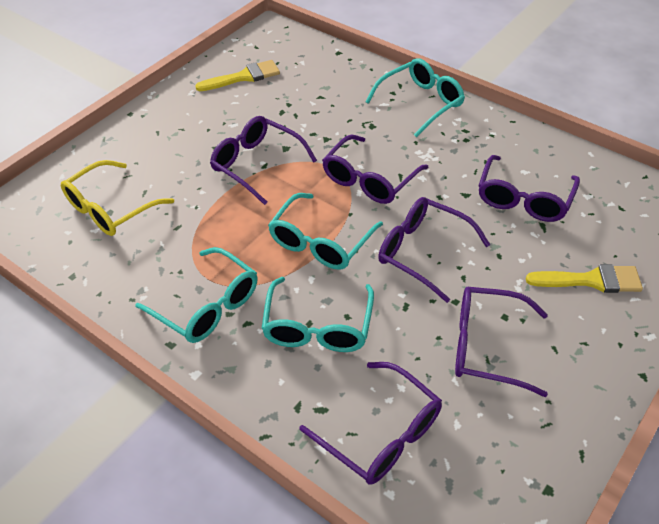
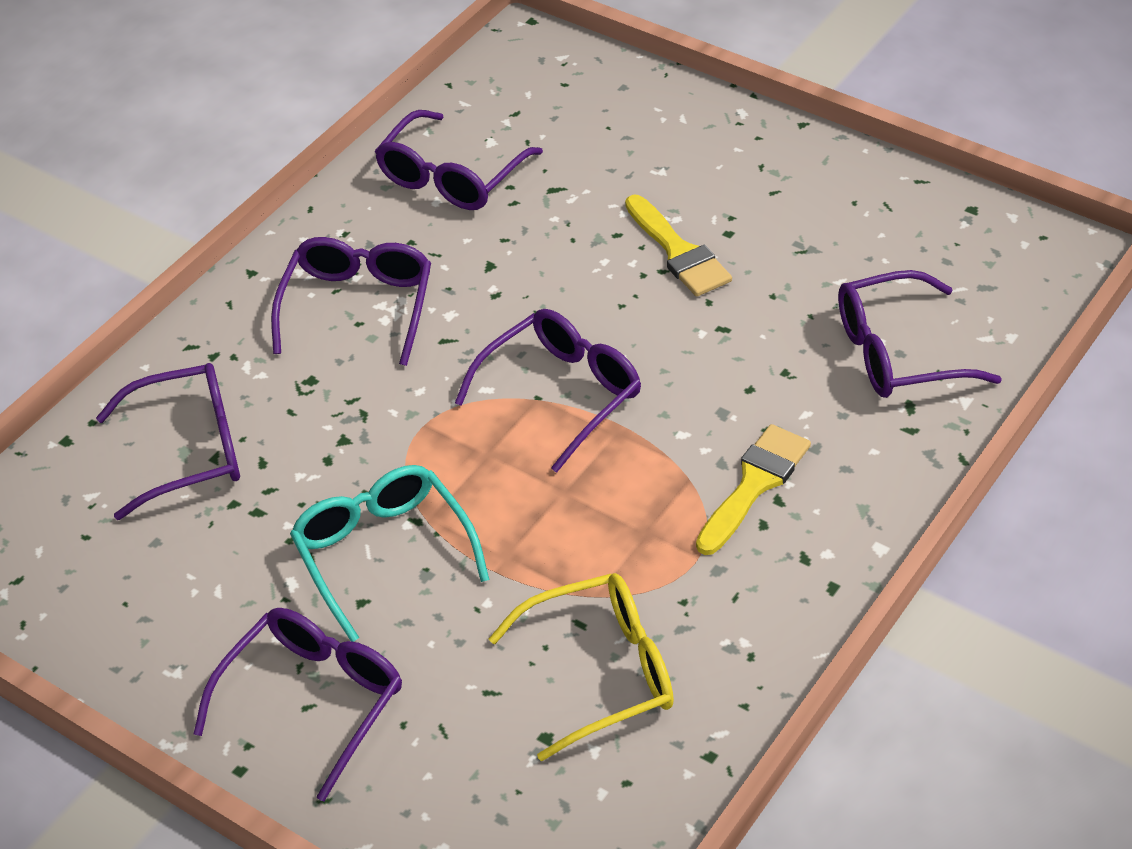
turquoise glasses: 4 -> 1

